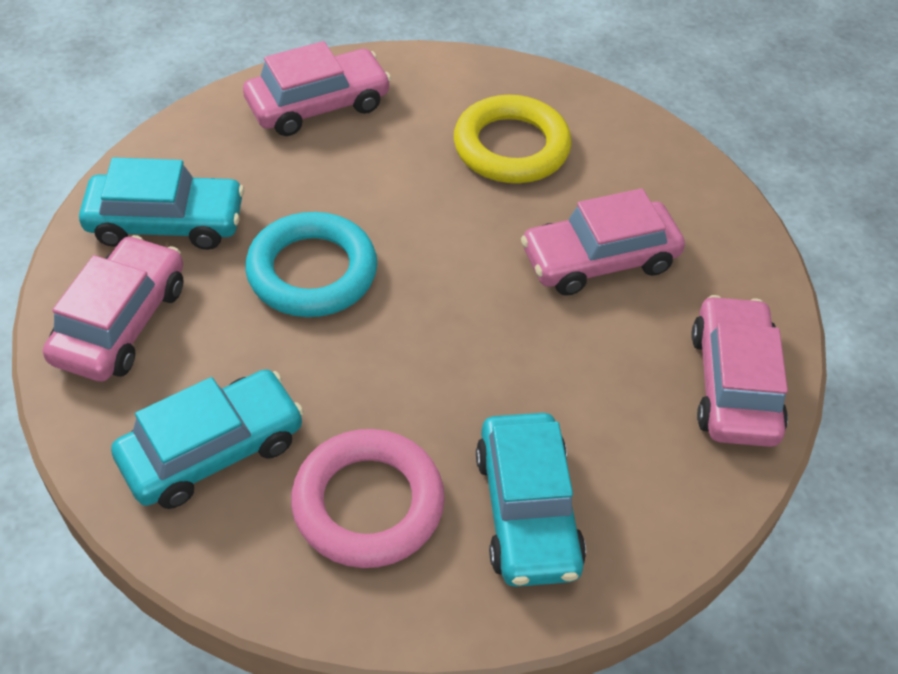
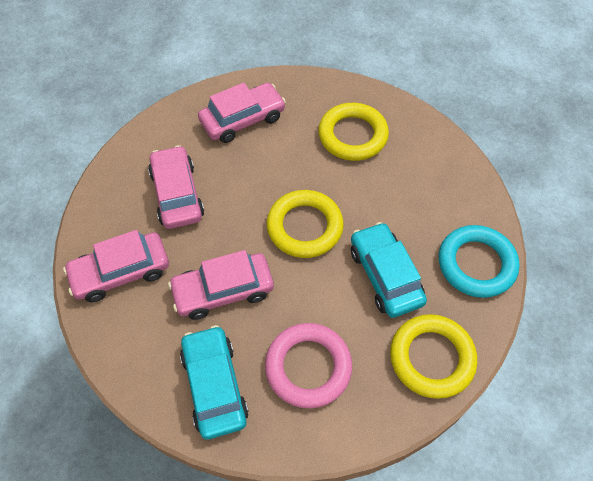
turquoise car: 3 -> 2
yellow ring: 1 -> 3

